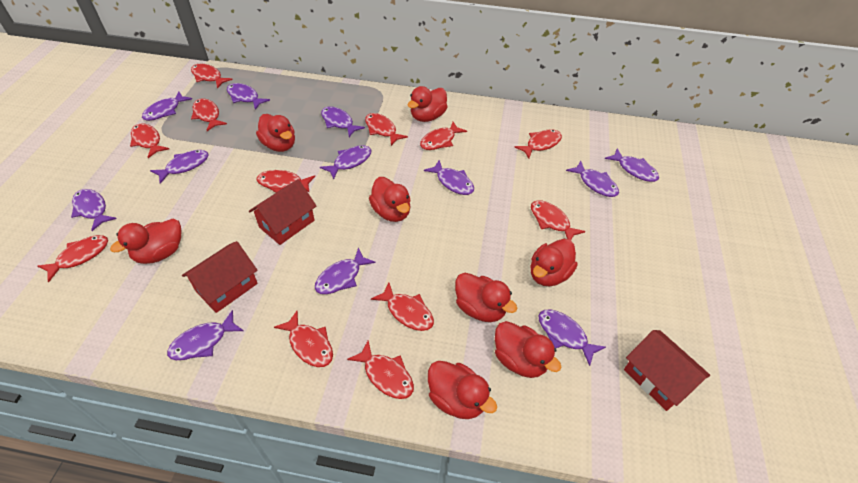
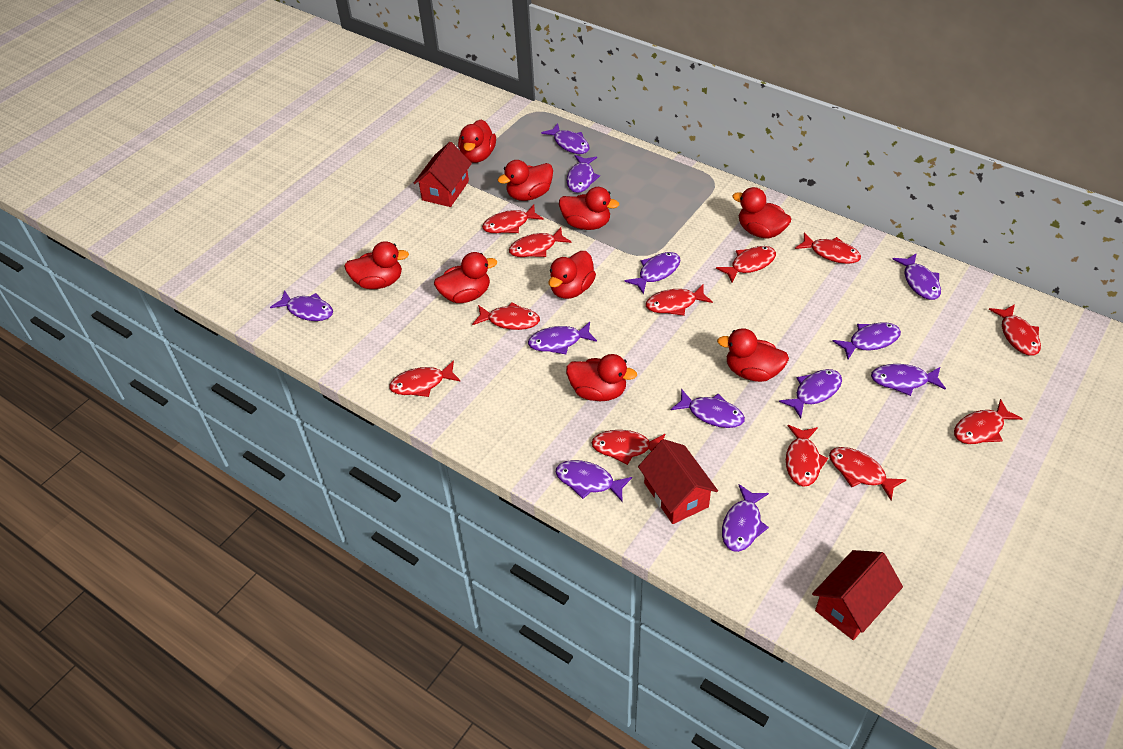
red duck: 8 -> 9

